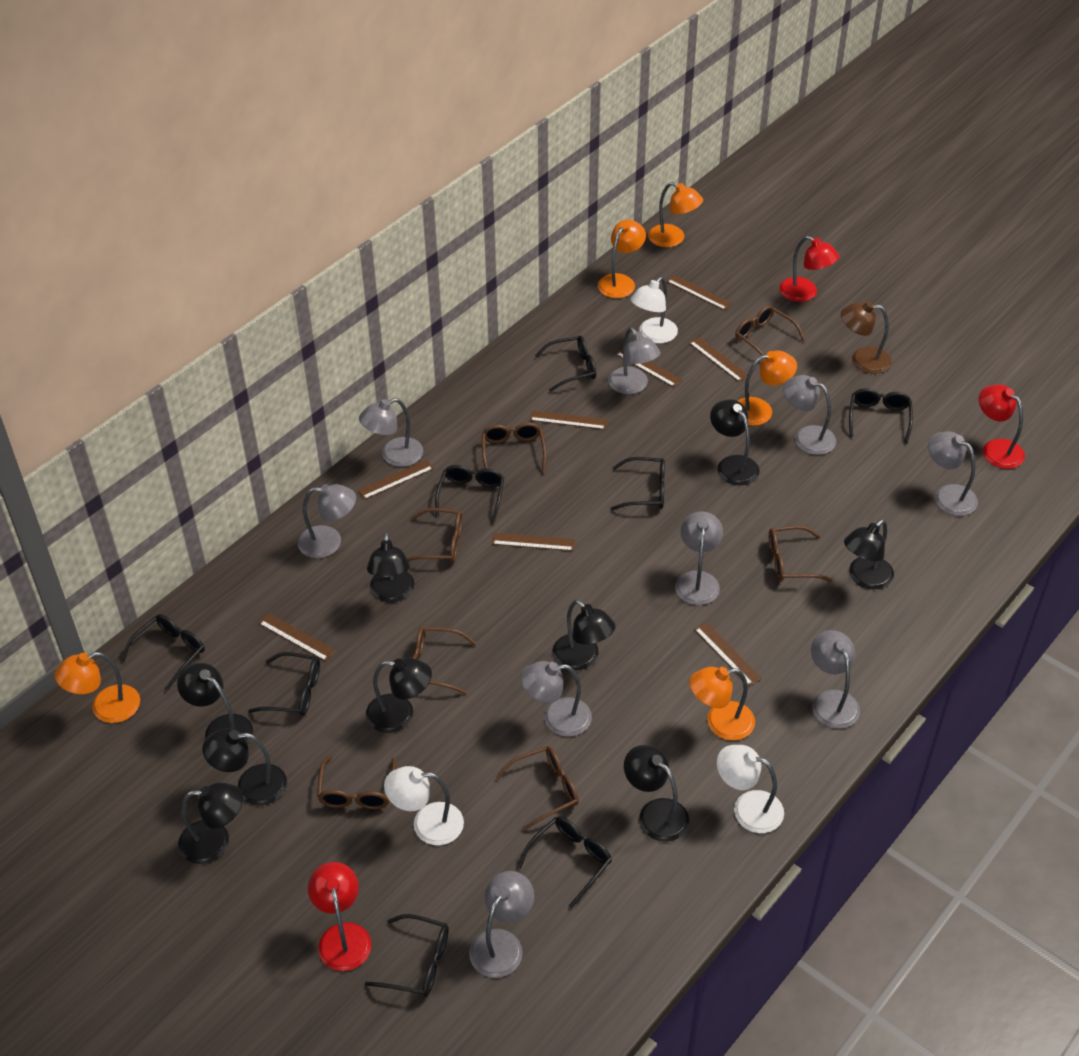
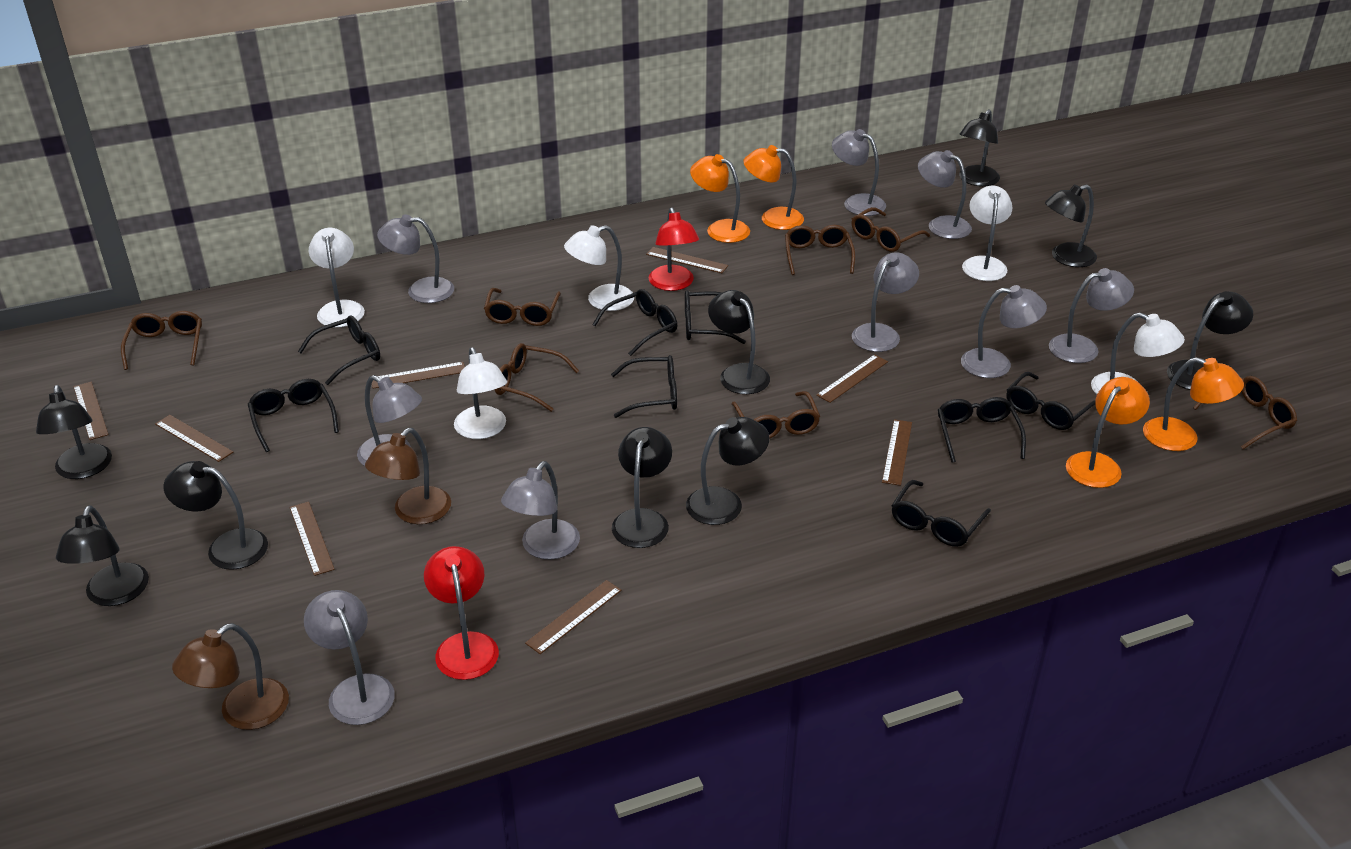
brown lamp: 1 -> 2
orange lamp: 5 -> 4
red lamp: 3 -> 2
white lamp: 3 -> 5

